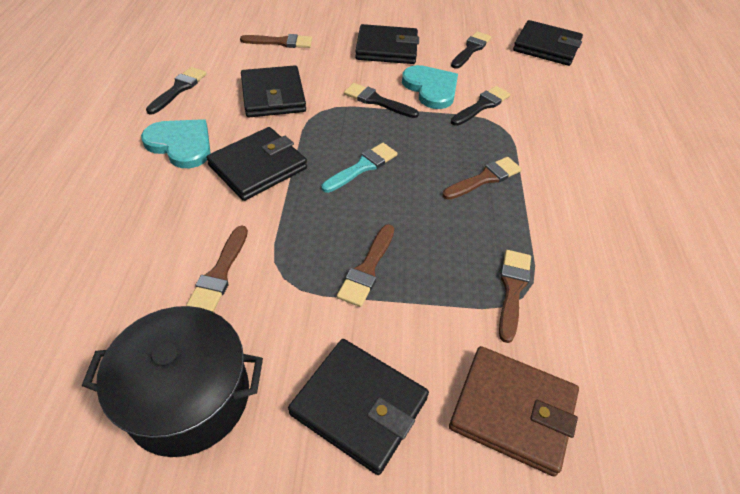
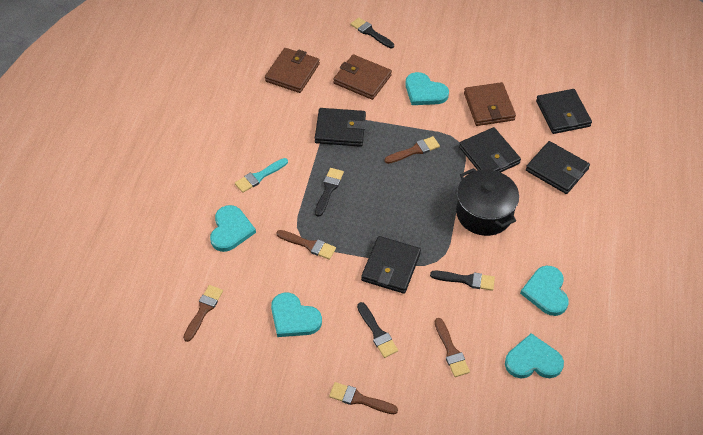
brown wallet: 1 -> 3
turquoise heart: 2 -> 5

